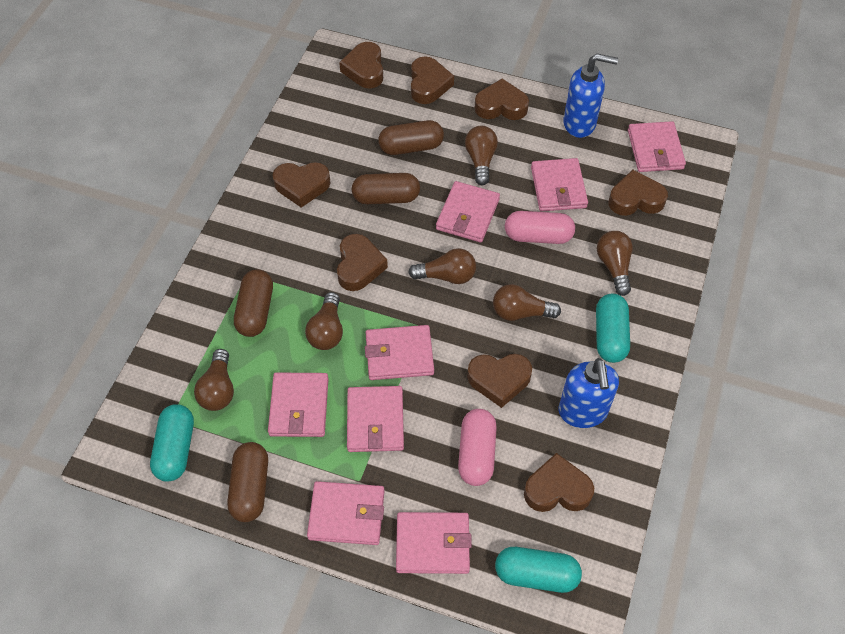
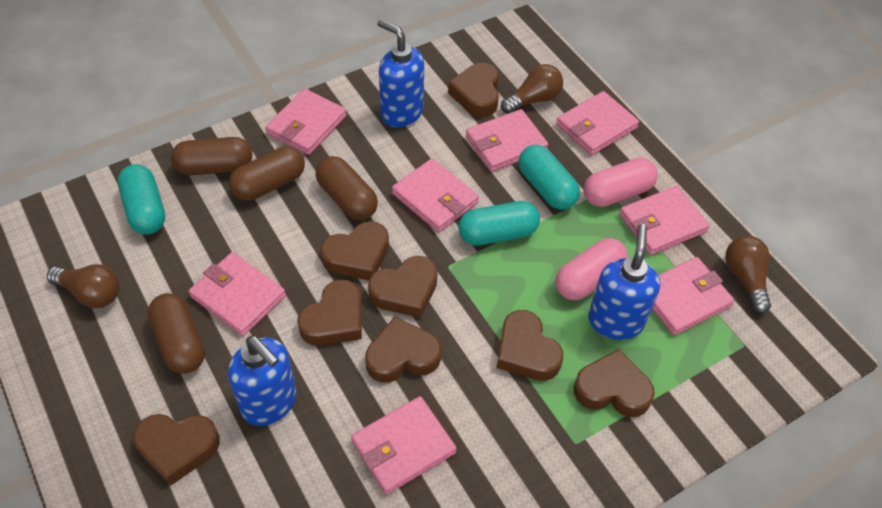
blue soap dispenser: 2 -> 3
brown light bulb: 6 -> 3

